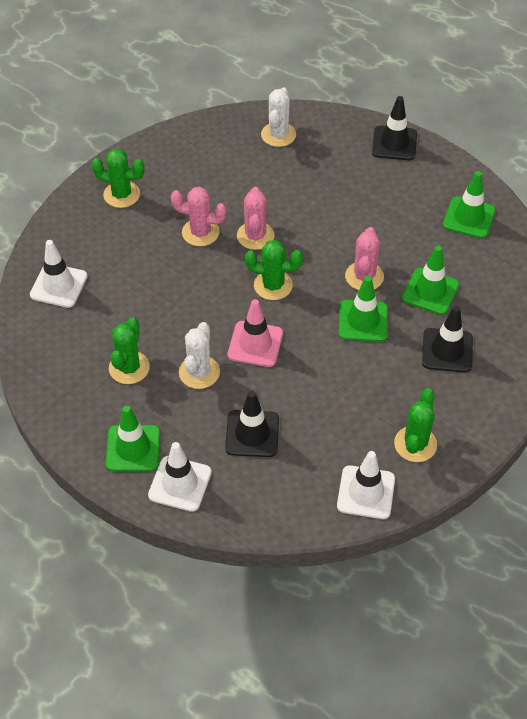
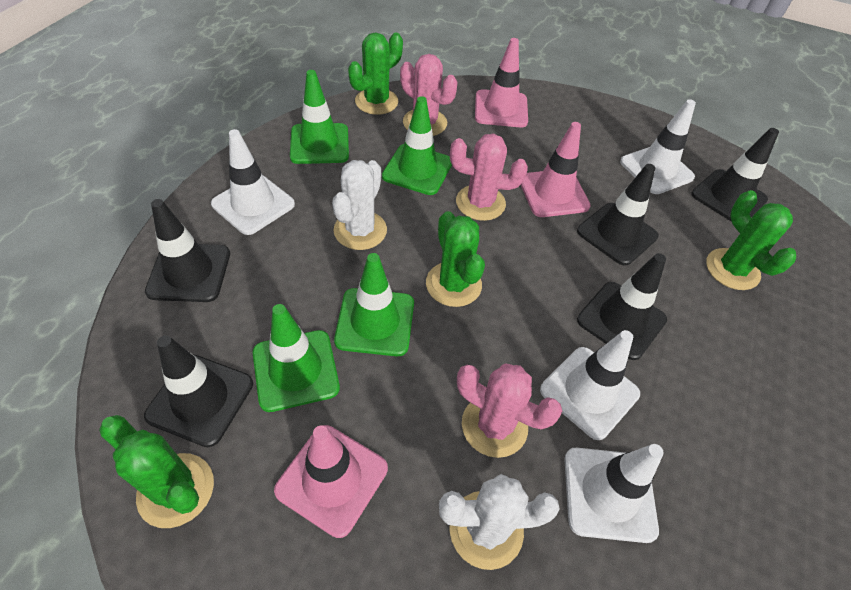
black traffic cone: 3 -> 5
pink traffic cone: 1 -> 3
white traffic cone: 3 -> 4

